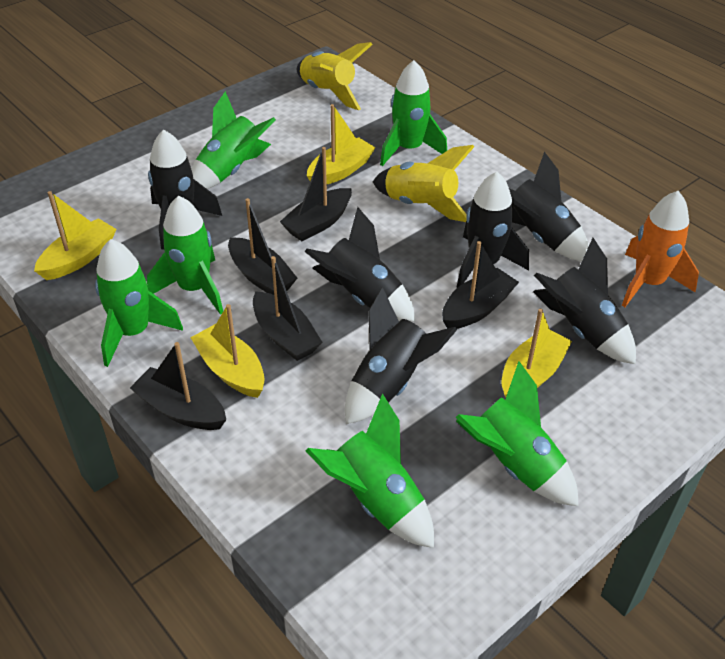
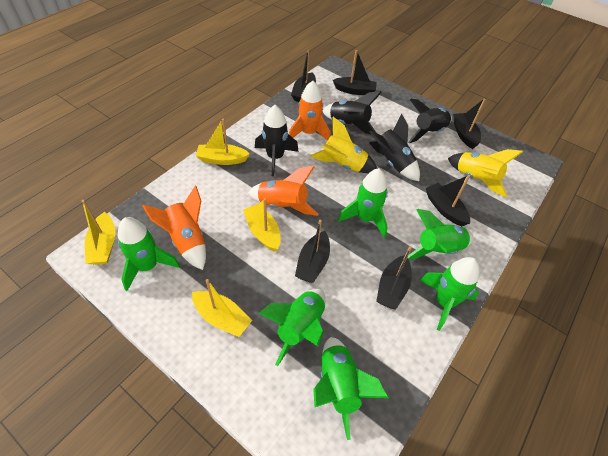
black boat: 5 -> 6
black rocket: 6 -> 4
orange rocket: 1 -> 3

